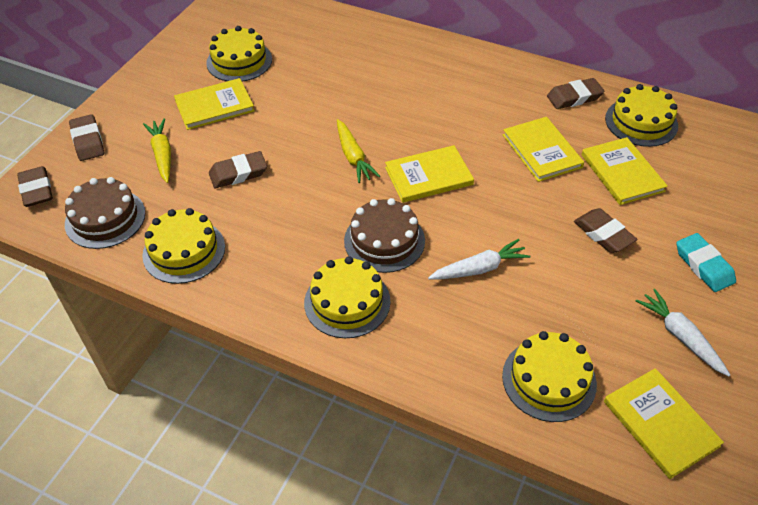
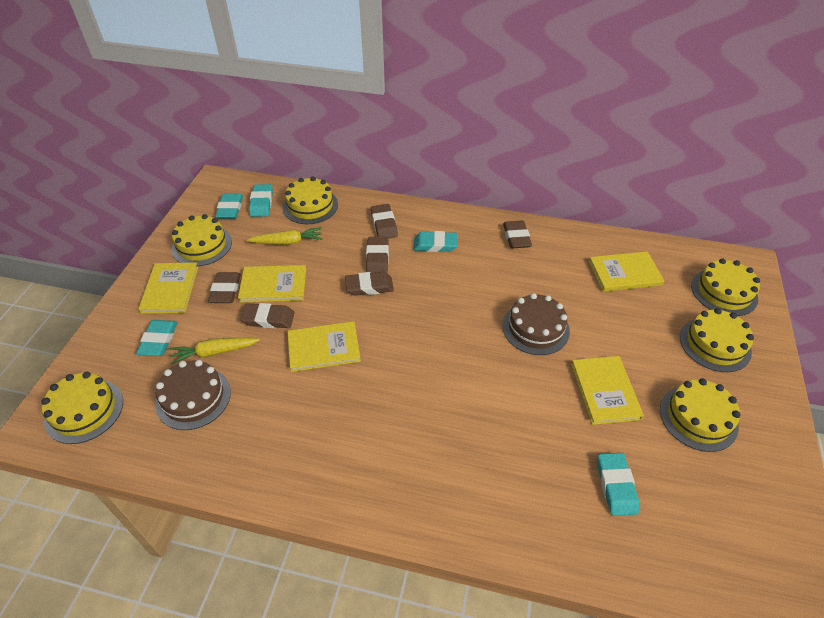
brown eraser: 5 -> 6
turquoise eraser: 1 -> 5
white carrot: 2 -> 0
yellow cake: 5 -> 6

